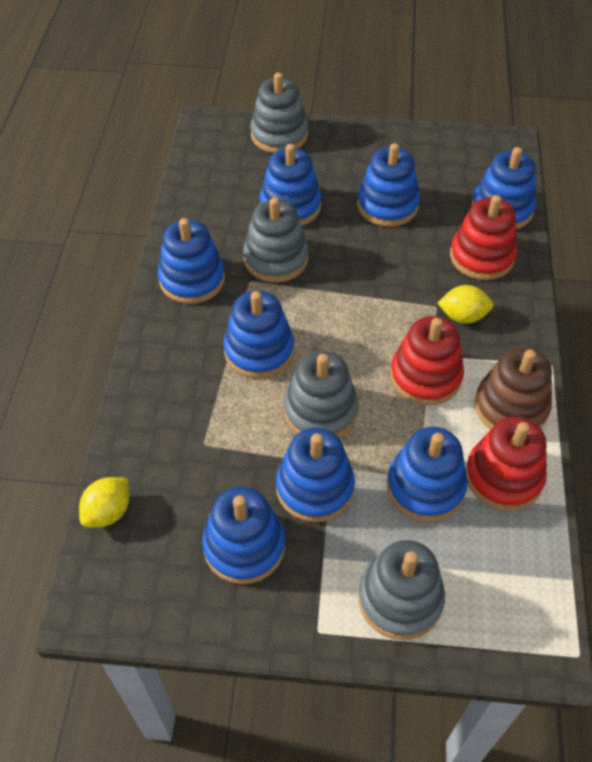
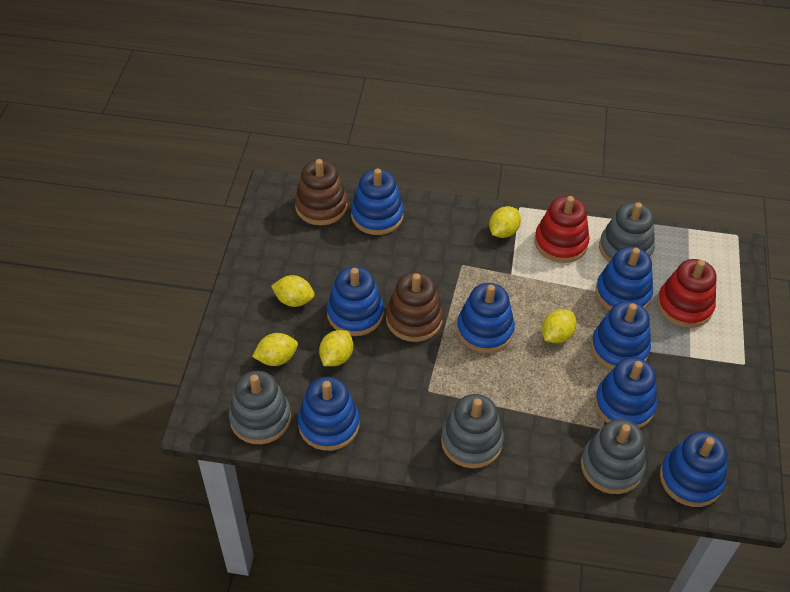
brown stacking toy: 1 -> 2
red stacking toy: 3 -> 2
yellow lemon: 2 -> 5

